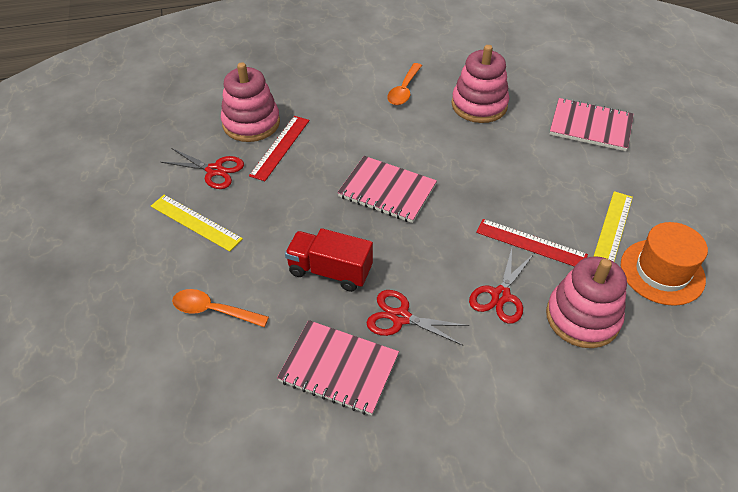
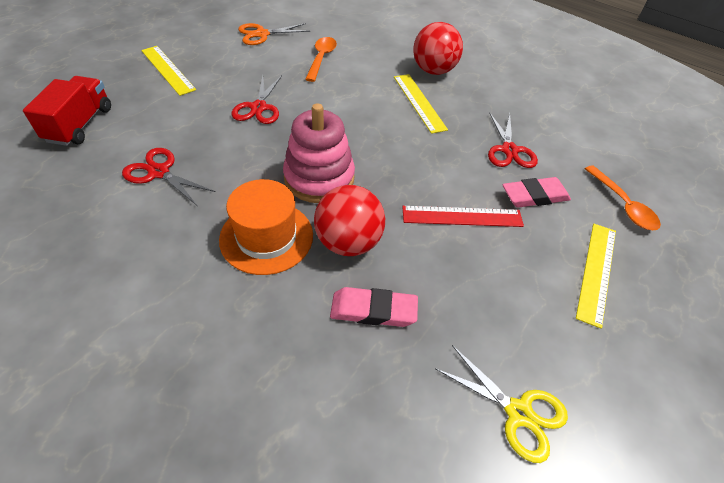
orange scissors: 0 -> 1
pink eraser: 0 -> 2
pink notebook: 3 -> 0
pink stacking toy: 3 -> 1
red ball: 0 -> 2
red ruler: 2 -> 1
yellow ruler: 2 -> 3
yellow scissors: 0 -> 1

